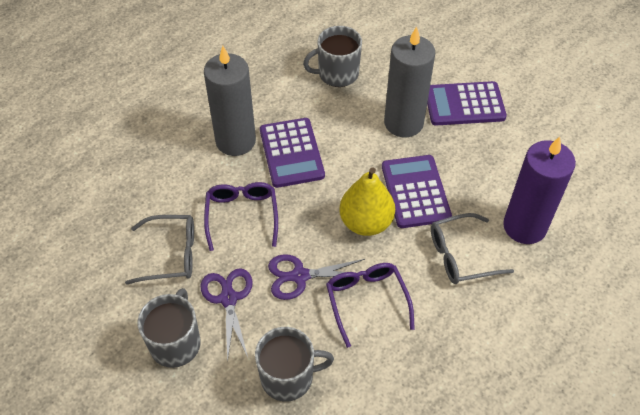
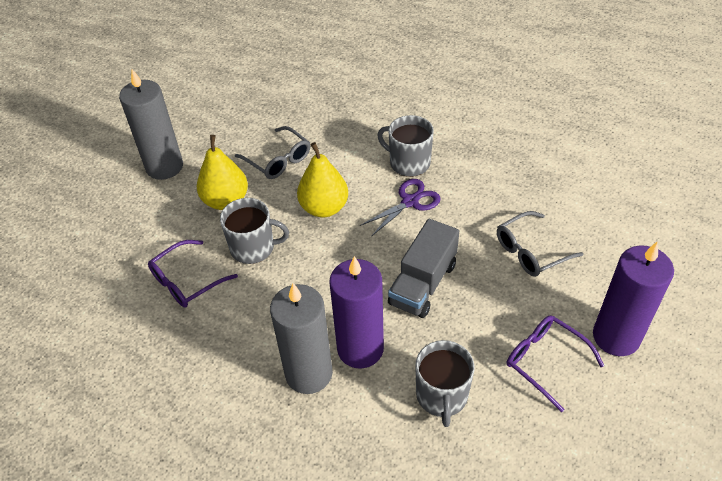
grey truck: 0 -> 1
purple calculator: 3 -> 0
purple candle: 1 -> 2
purple scissors: 2 -> 1
yellow pear: 1 -> 2

